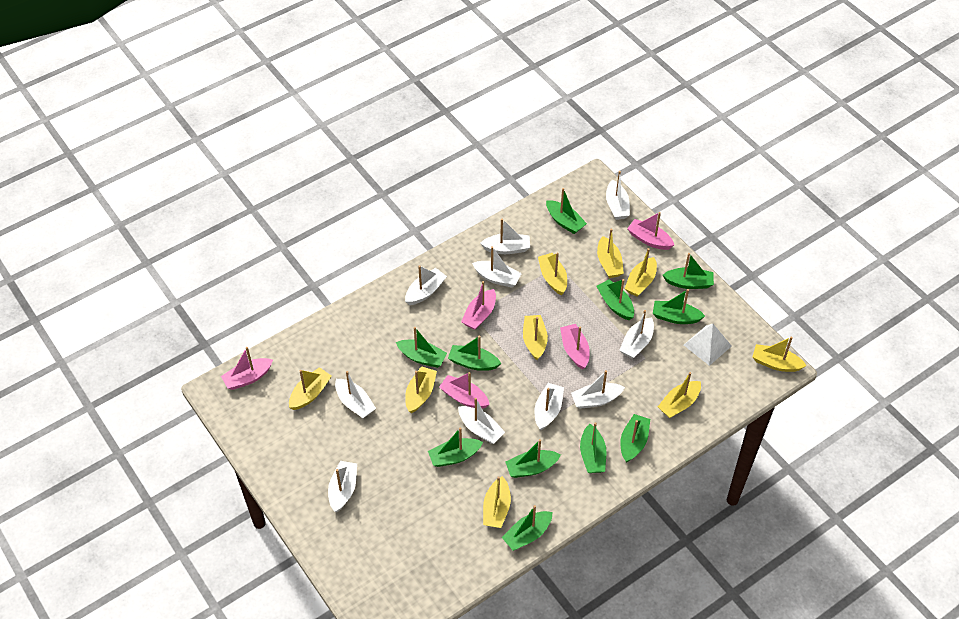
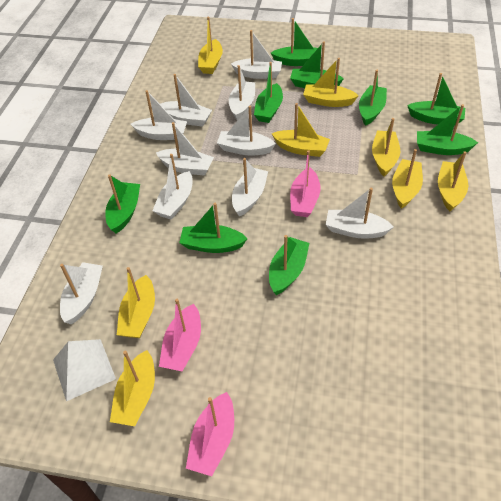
green boat: 11 -> 9
pink boat: 5 -> 3
yellow boat: 9 -> 8

